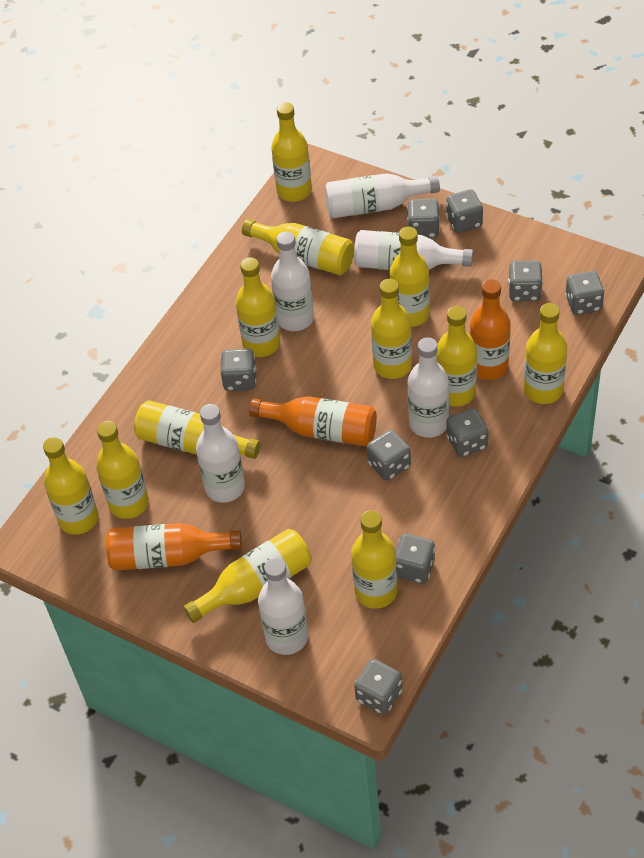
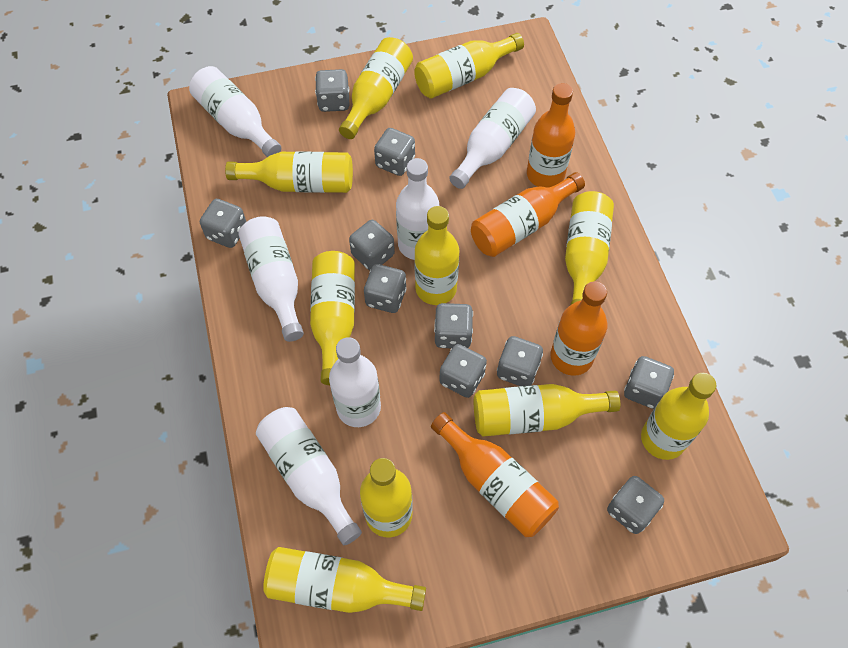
grey dice: 9 -> 10
orange bottle: 3 -> 4
yellow bottle: 12 -> 10

